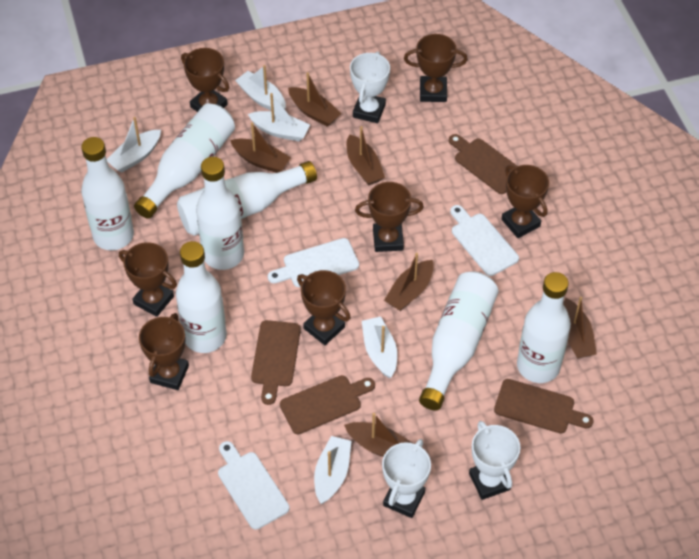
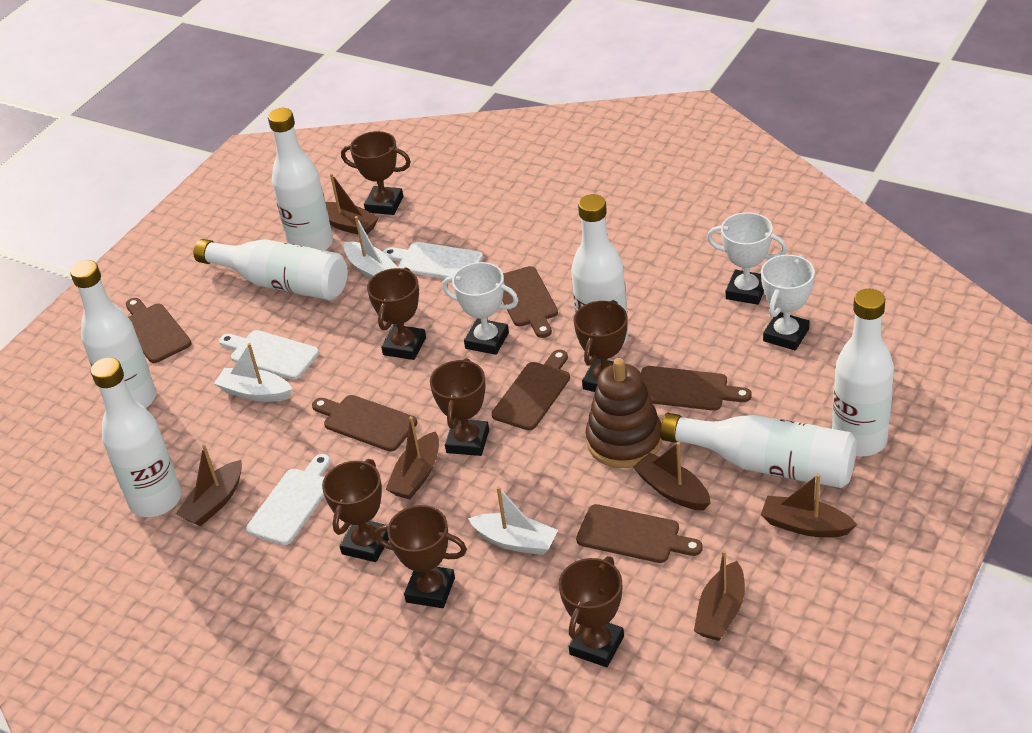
brown cutting board: 4 -> 6
brown stacking toy: 0 -> 1
white boat: 5 -> 3

